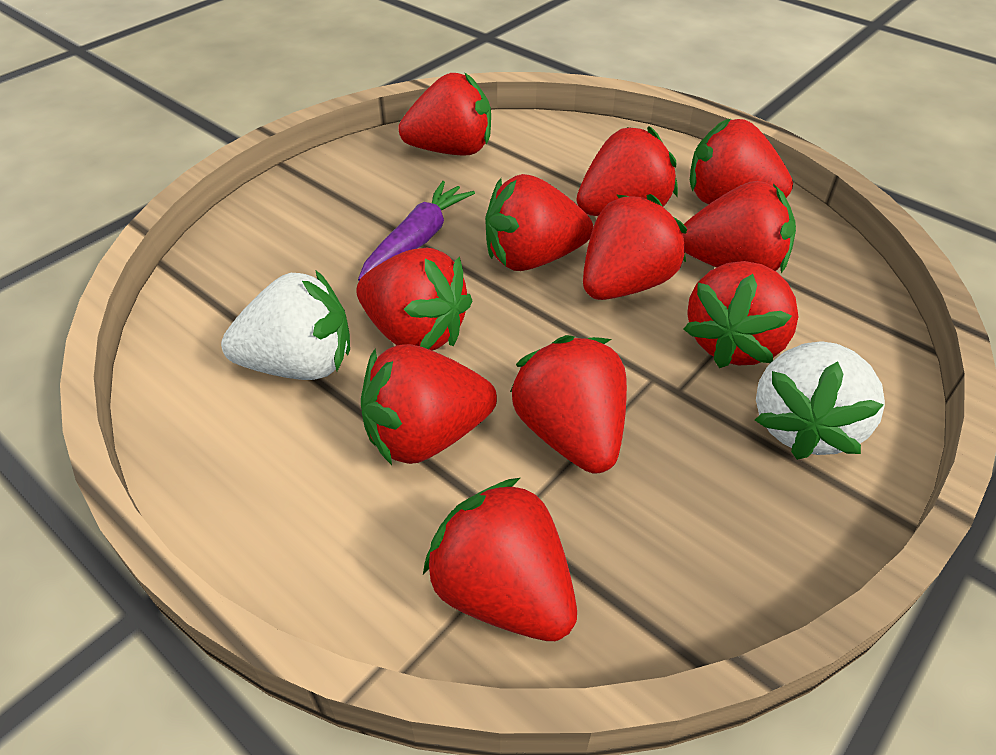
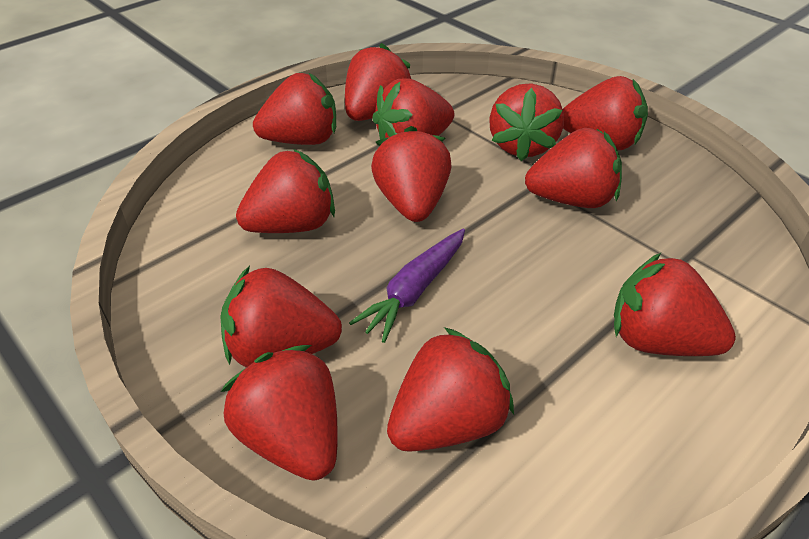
red strawberry: 11 -> 12
white strawberry: 2 -> 0

